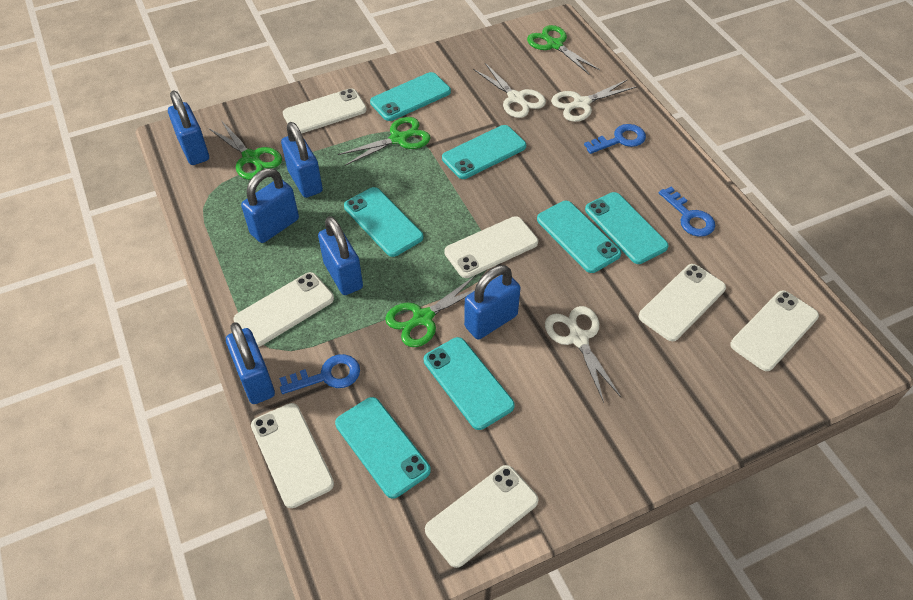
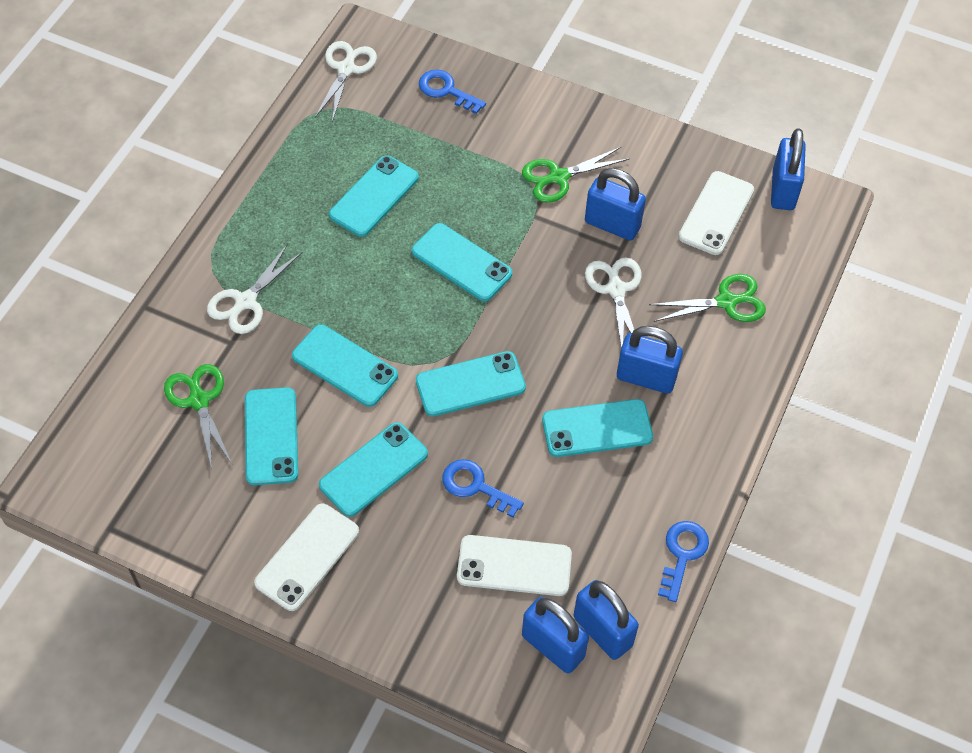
blue padlock: 6 -> 5
green scissors: 4 -> 3
white phone: 7 -> 3

